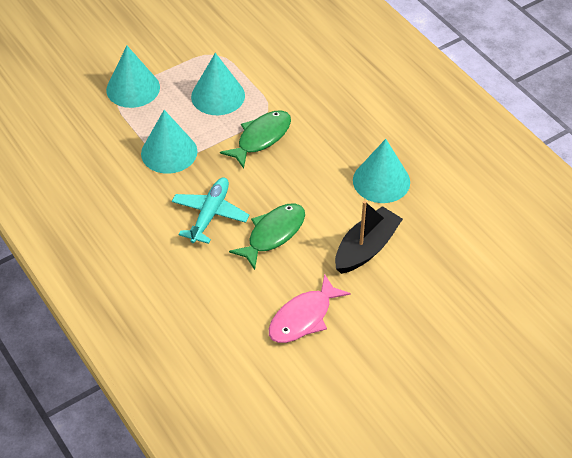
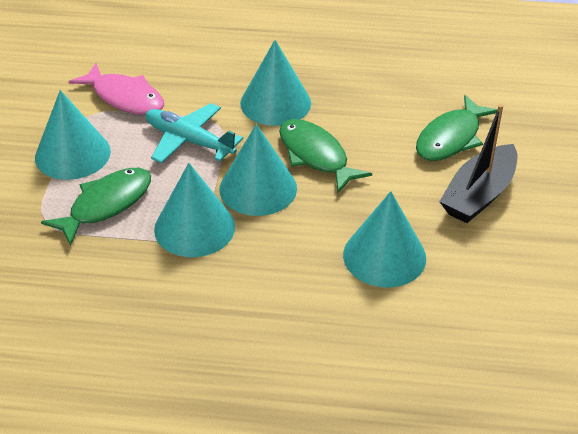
green fish: 2 -> 3
turquoise cone: 4 -> 5

